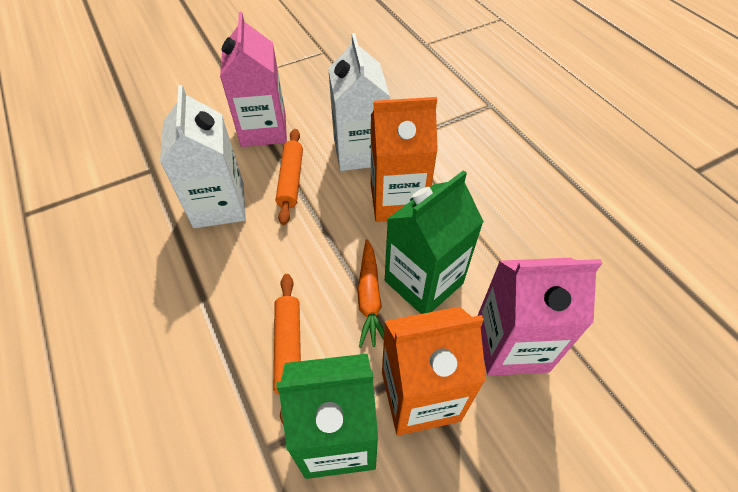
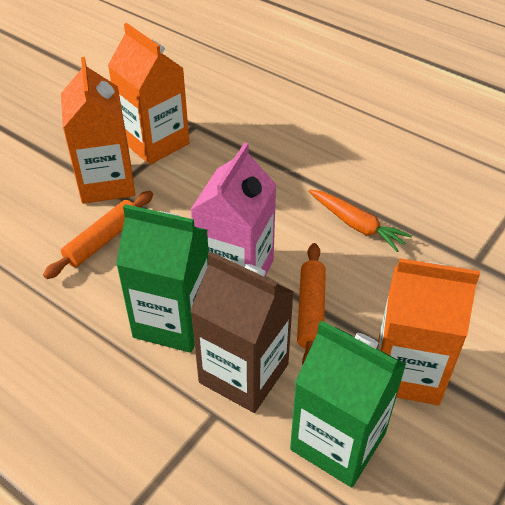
brown carton: 0 -> 1
orange carton: 2 -> 3
pink carton: 2 -> 1
white carton: 2 -> 0

